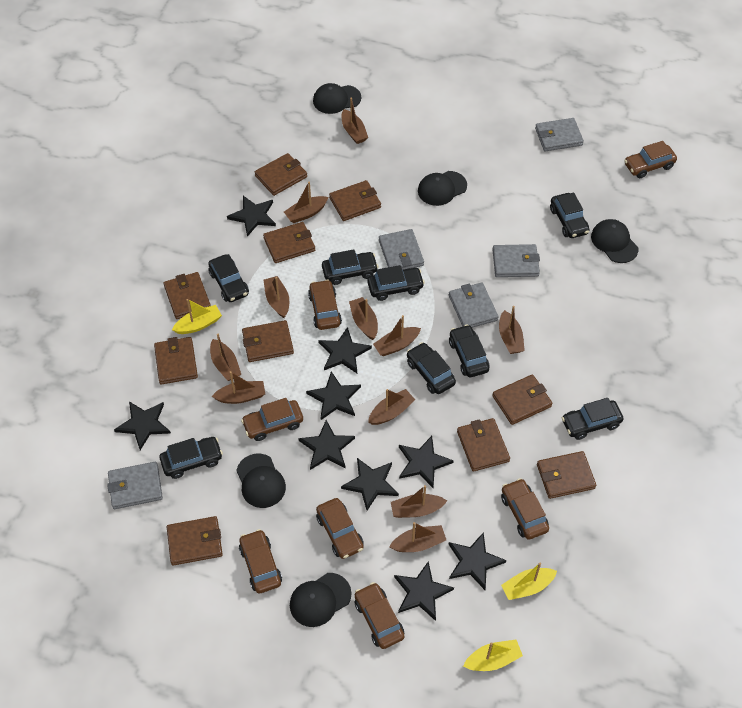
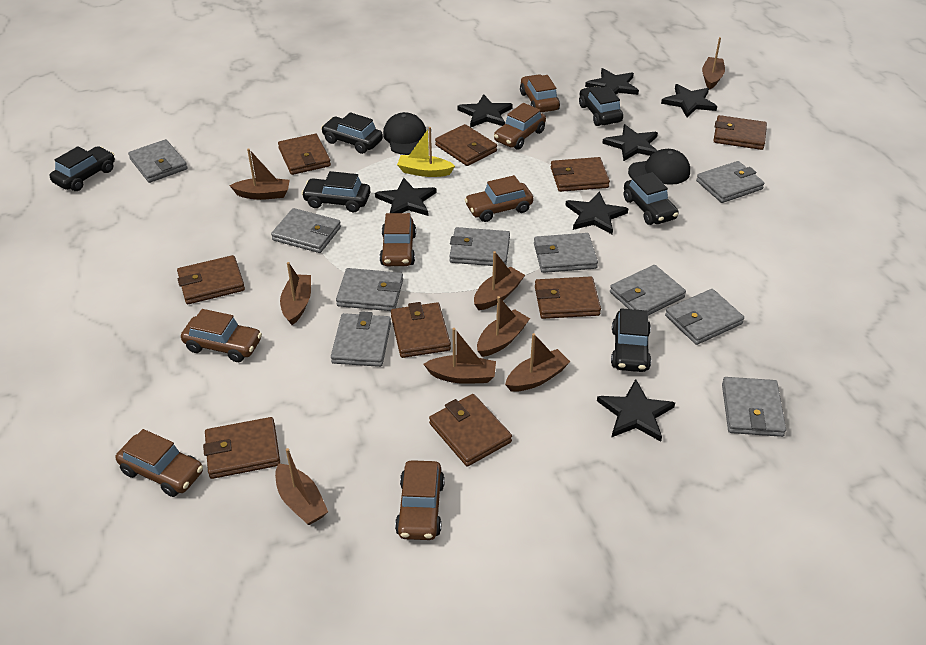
black cap: 5 -> 2
black car: 8 -> 6
black star: 9 -> 7
brown boat: 11 -> 8
brown wallet: 10 -> 9
grey wallet: 5 -> 10
yellow boat: 3 -> 1

